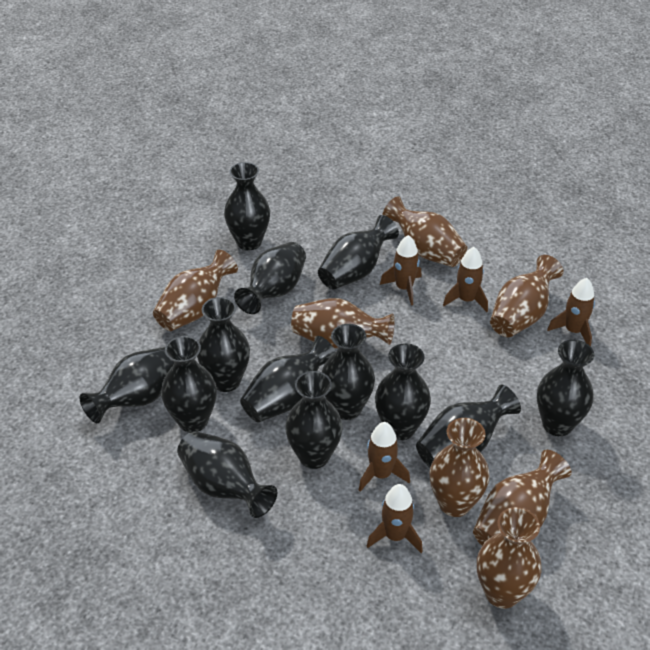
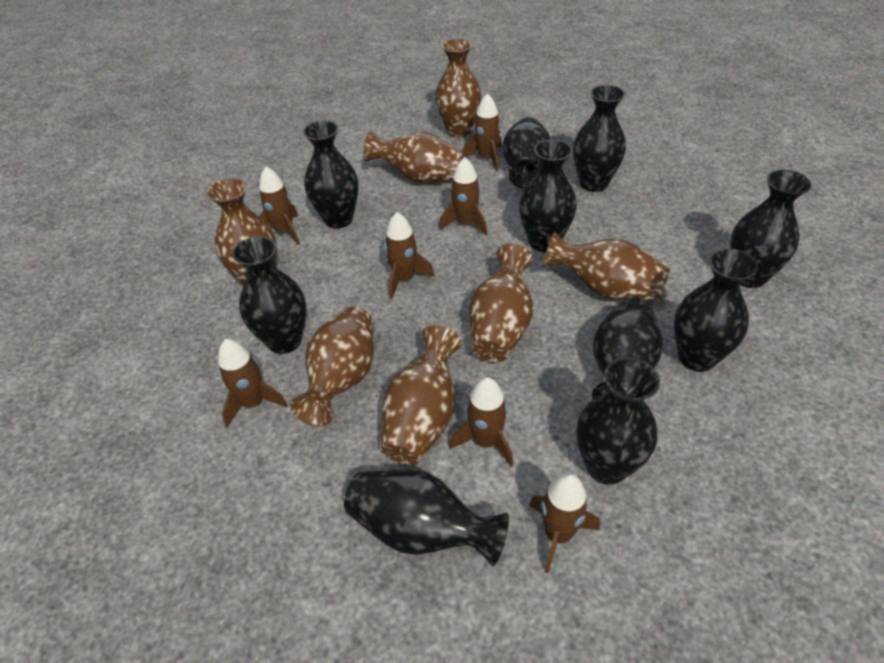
black vase: 13 -> 10
brown rocket: 5 -> 7

